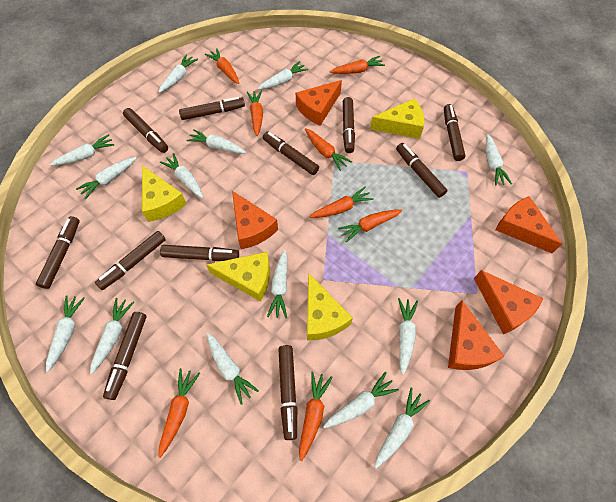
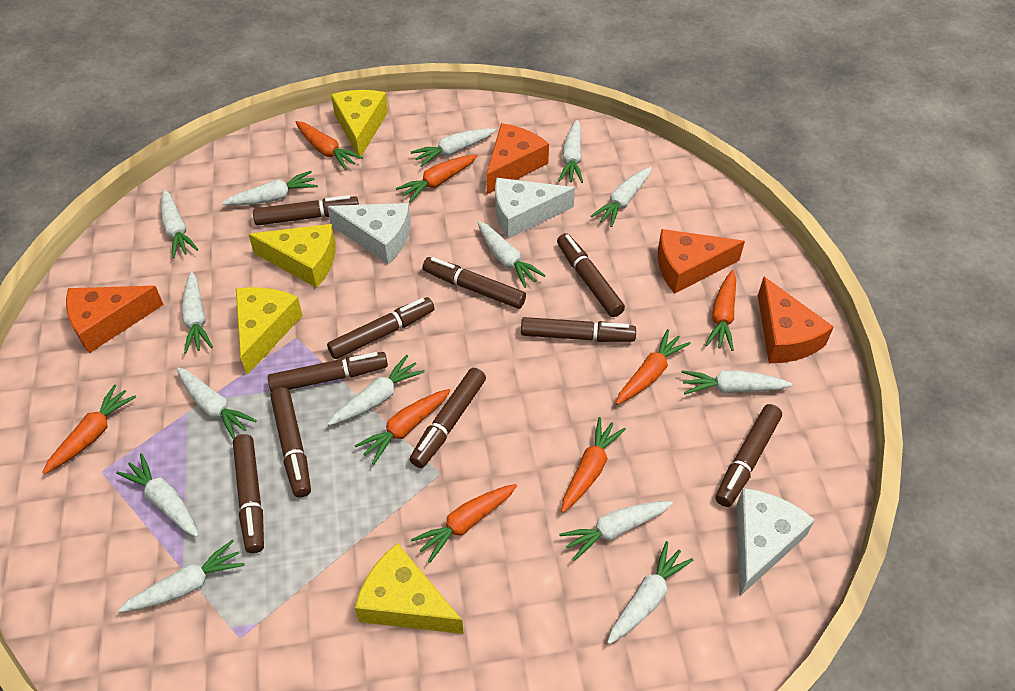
brown marker: 11 -> 10
orange cheese: 5 -> 4
white cheese: 0 -> 3

